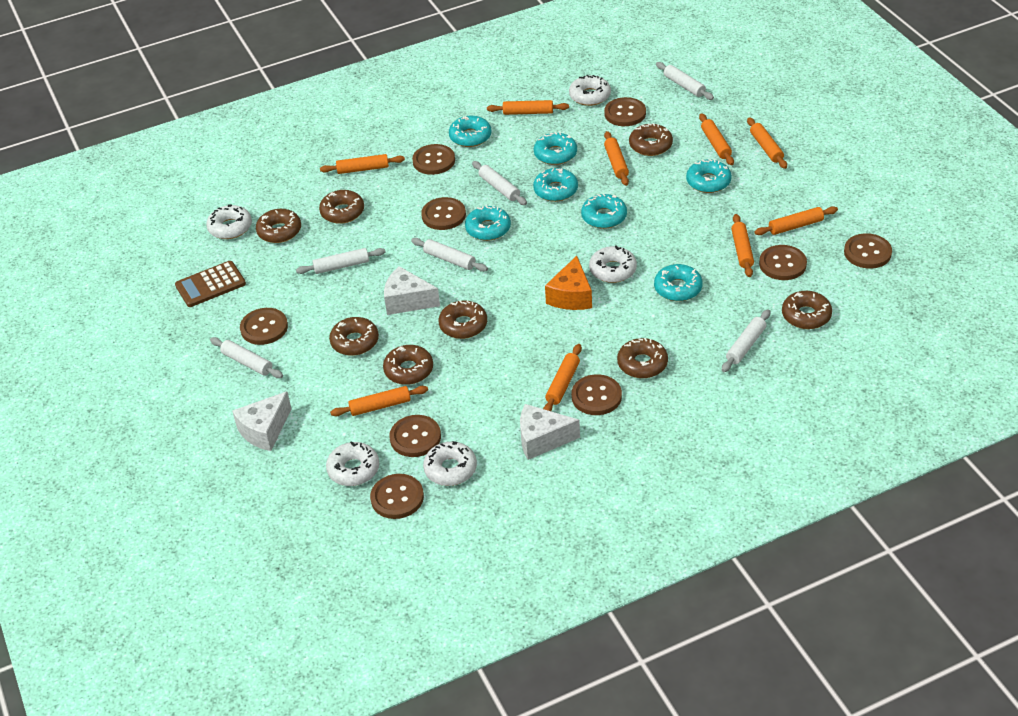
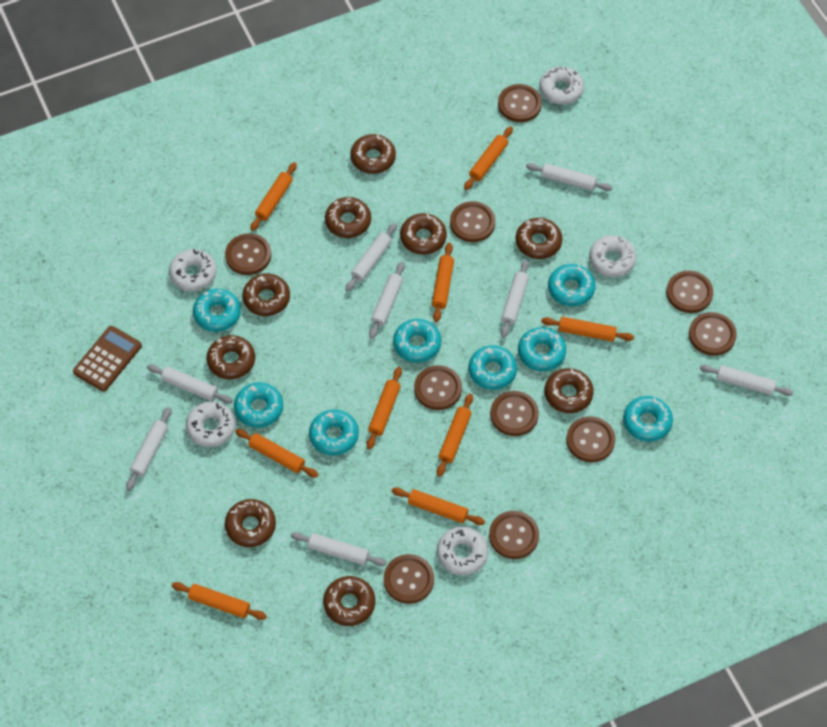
brown button: 9 -> 10
brown donut: 8 -> 9
orange cheese: 1 -> 0
turquoise donut: 7 -> 8
white cheese: 3 -> 0
white rolling pin: 6 -> 8

